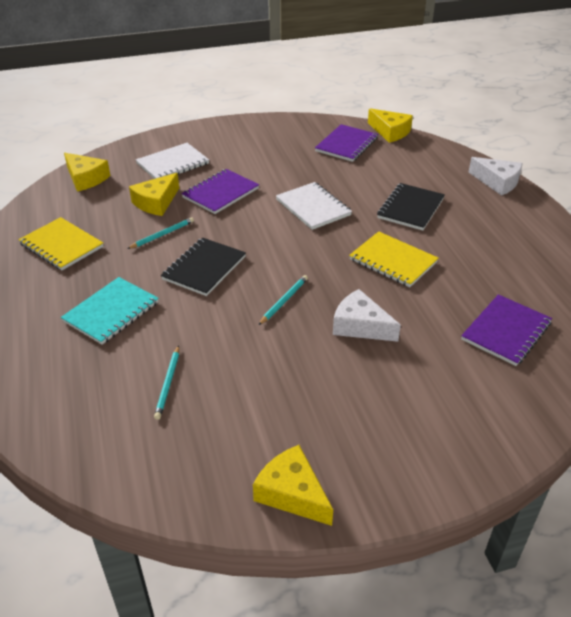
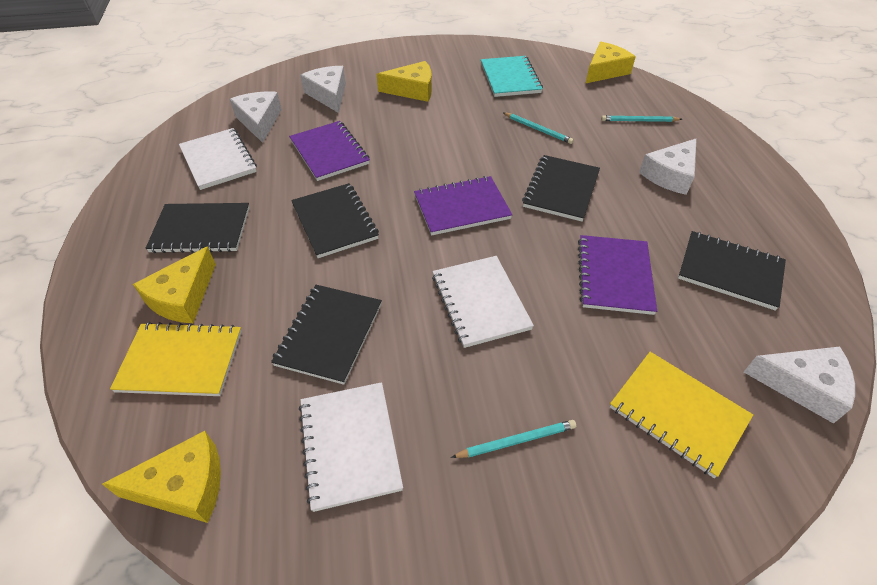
black notebook: 2 -> 5
white cheese: 2 -> 4
white notebook: 2 -> 3

